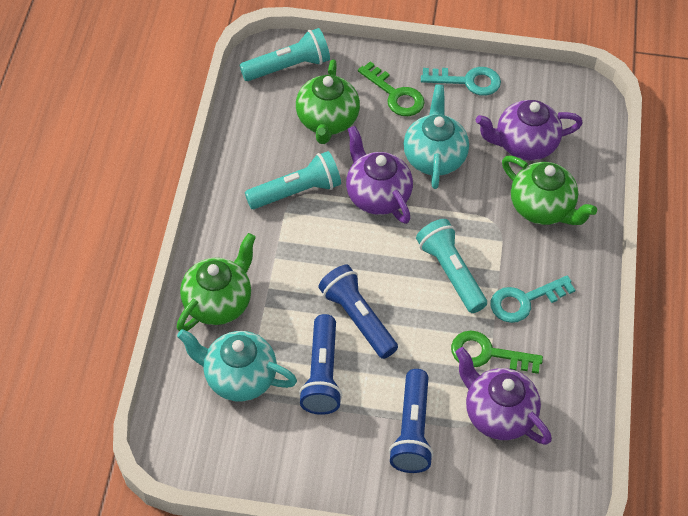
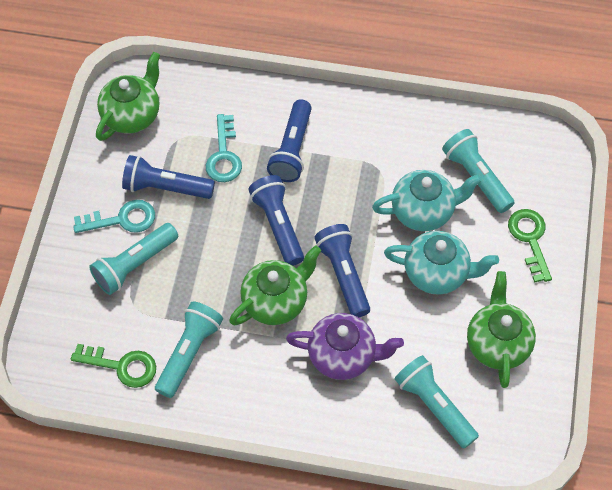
blue flashlight: 3 -> 4
purple teapot: 3 -> 1
turquoise flashlight: 3 -> 4

